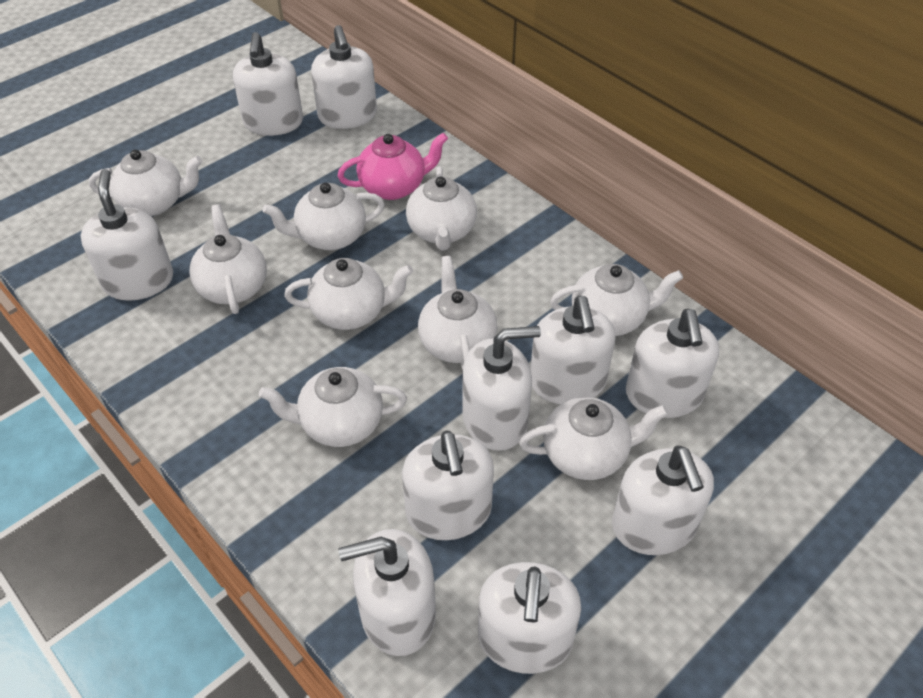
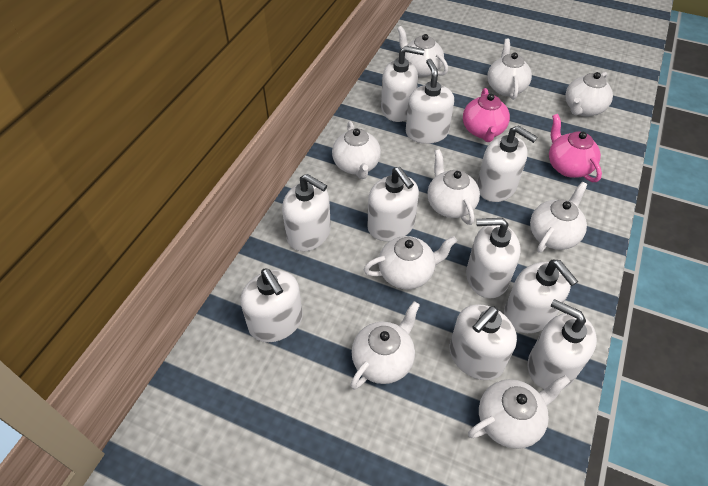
pink teapot: 1 -> 2

